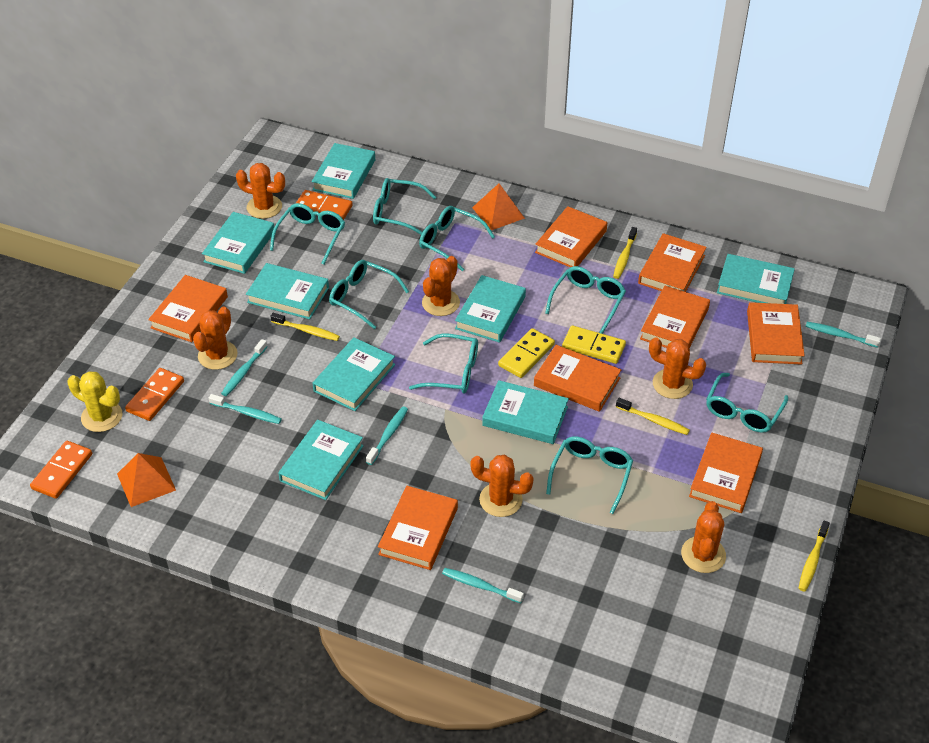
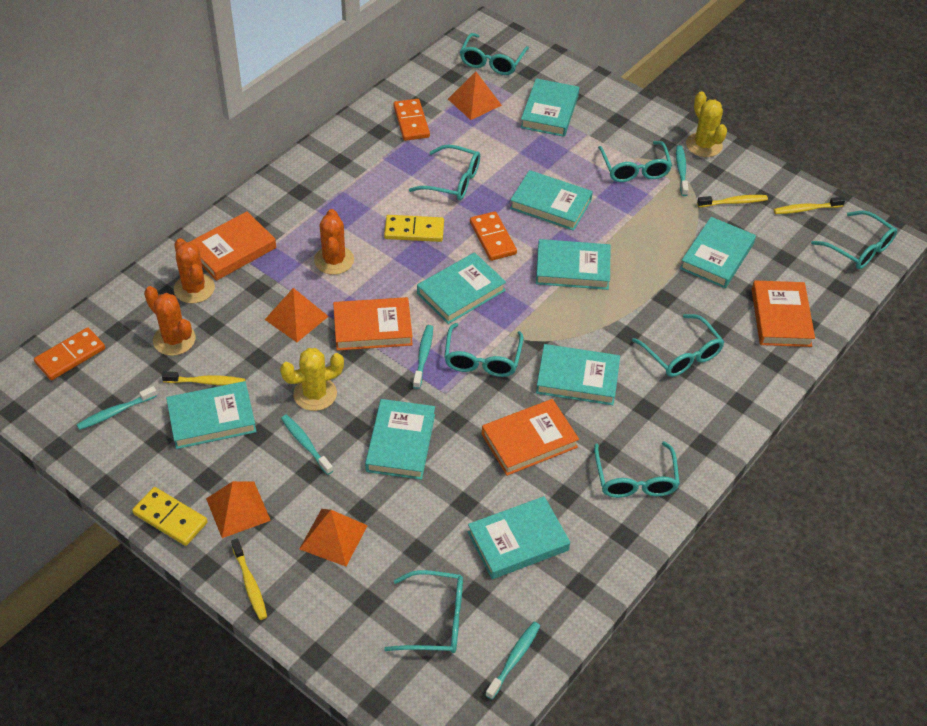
orange book: 8 -> 4
orange cactus: 6 -> 3
orange pyramid: 2 -> 4
turquoise book: 8 -> 9
yellow cactus: 1 -> 2

